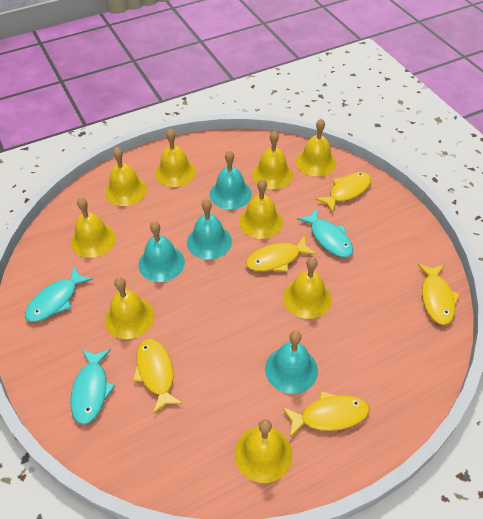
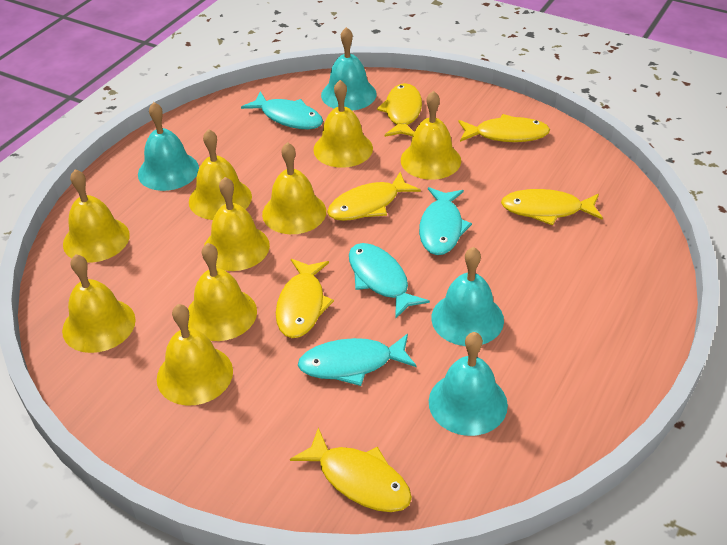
turquoise fish: 3 -> 4
yellow fish: 5 -> 6

